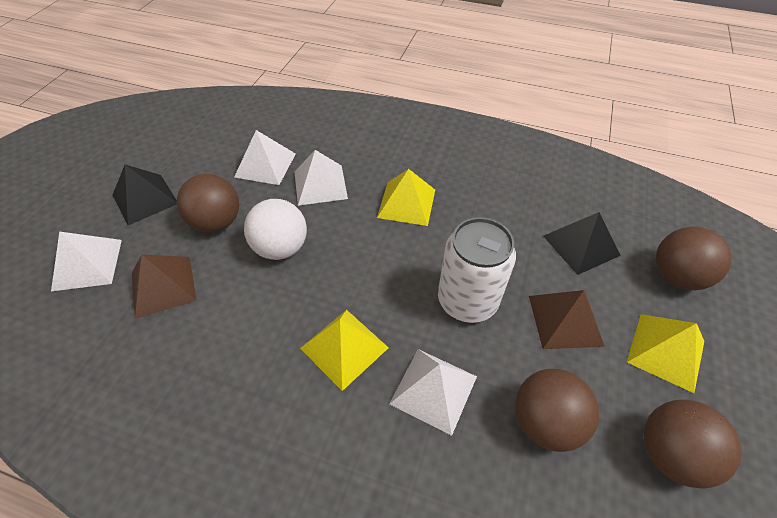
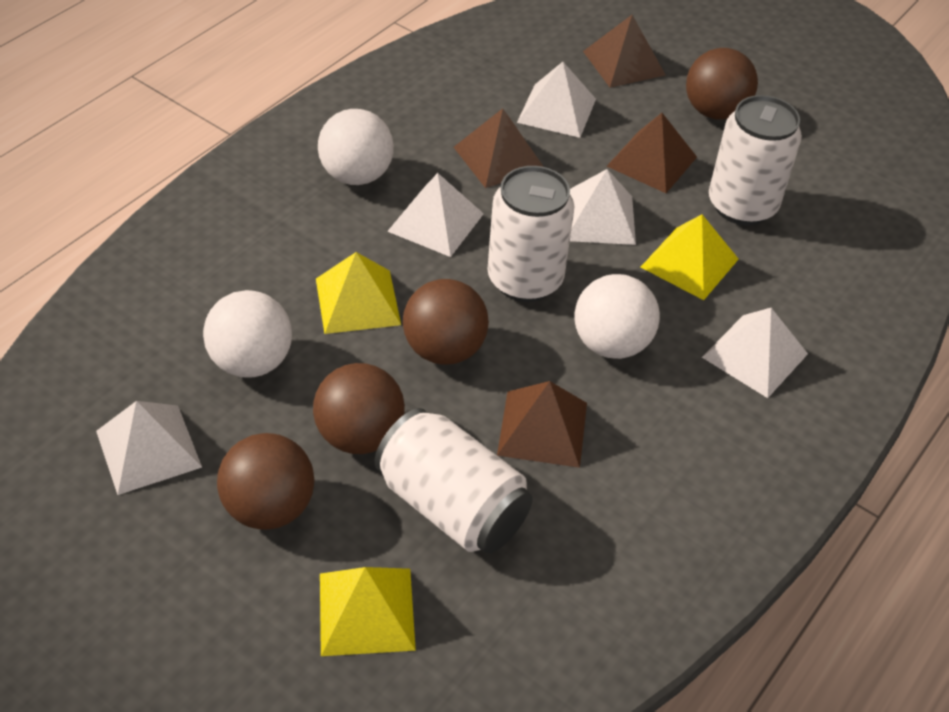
black pyramid: 2 -> 0
brown pyramid: 2 -> 4
white ball: 1 -> 3
white can: 1 -> 3
white pyramid: 4 -> 5

